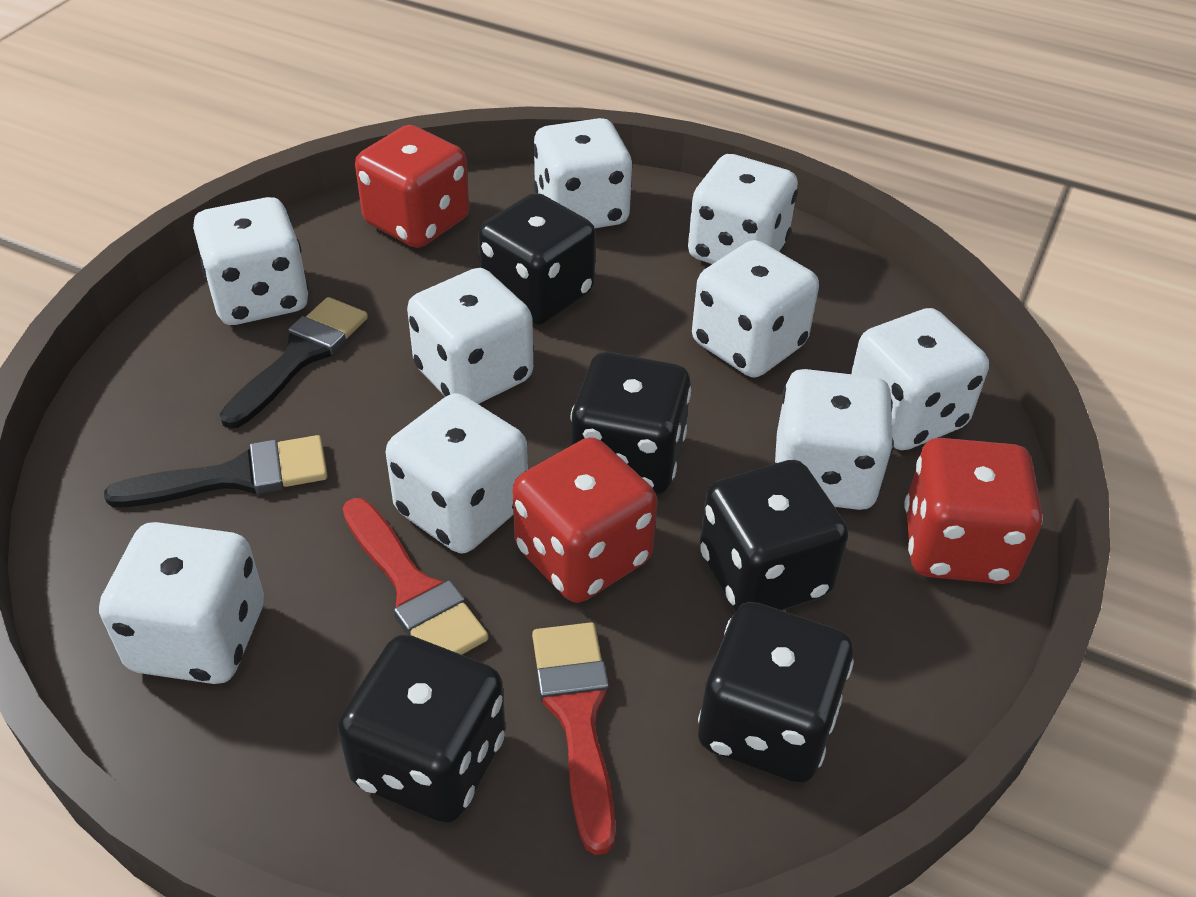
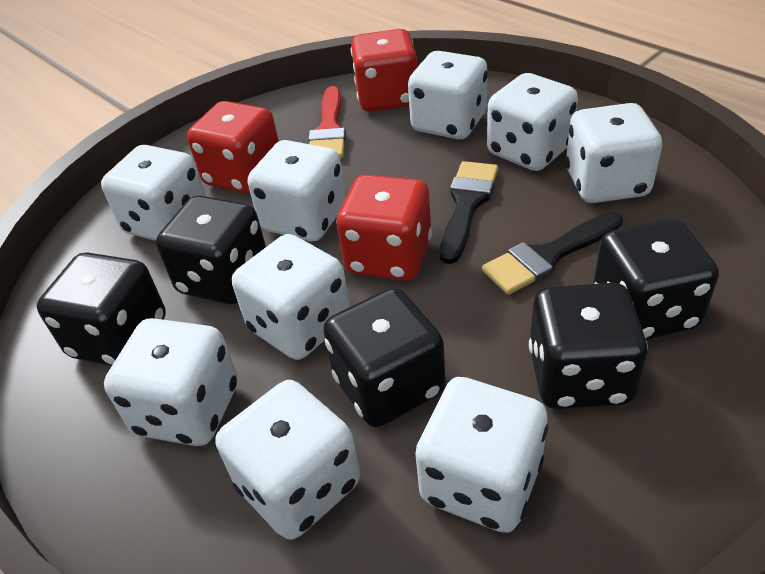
red brush: 2 -> 1

